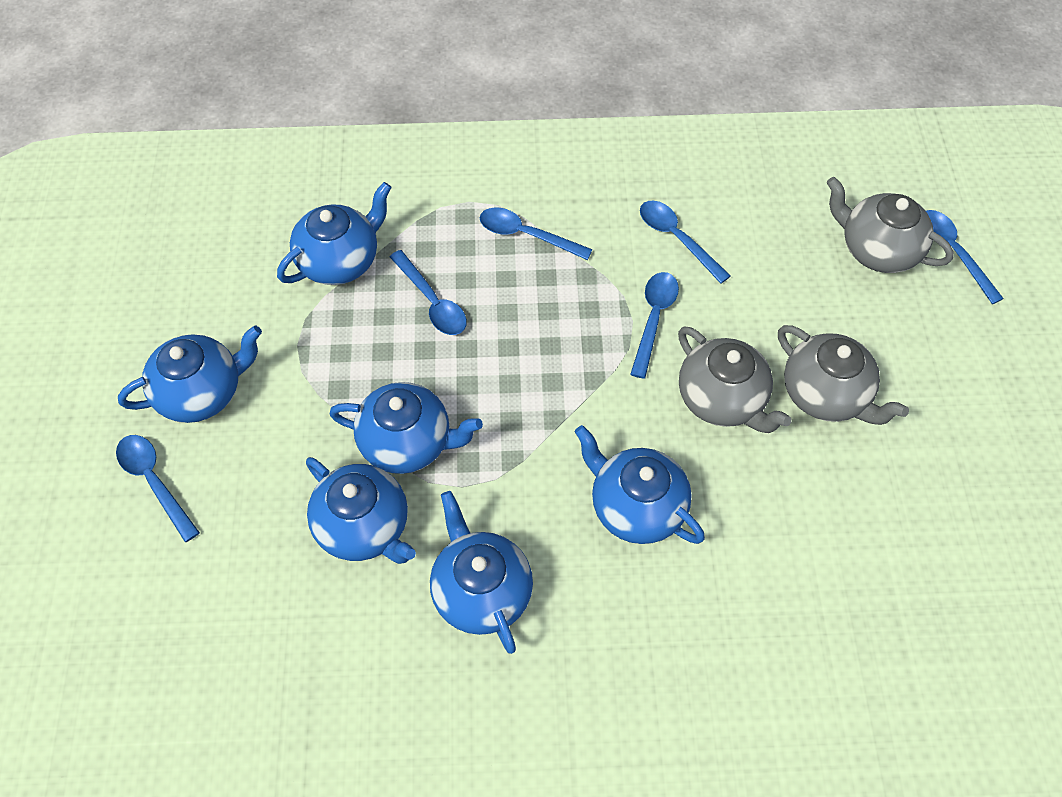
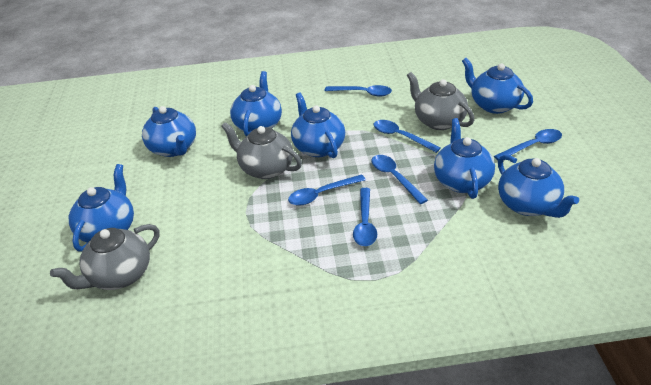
blue teapot: 6 -> 7

